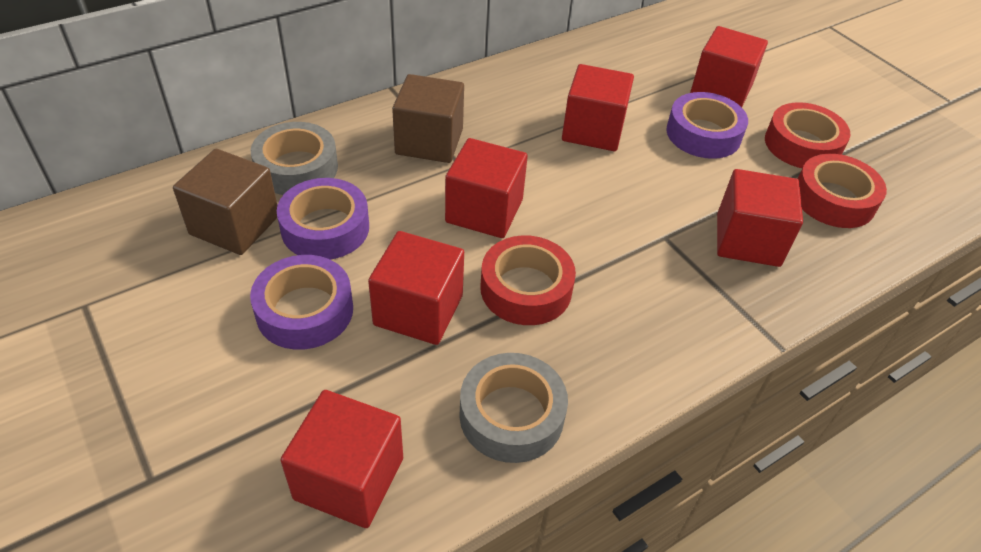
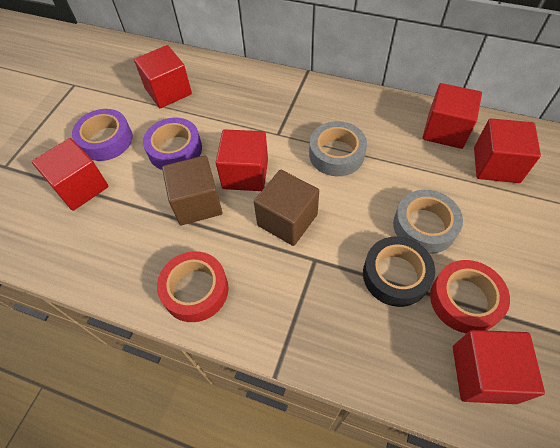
black tape: 0 -> 1
purple tape: 3 -> 2
red tape: 3 -> 2

